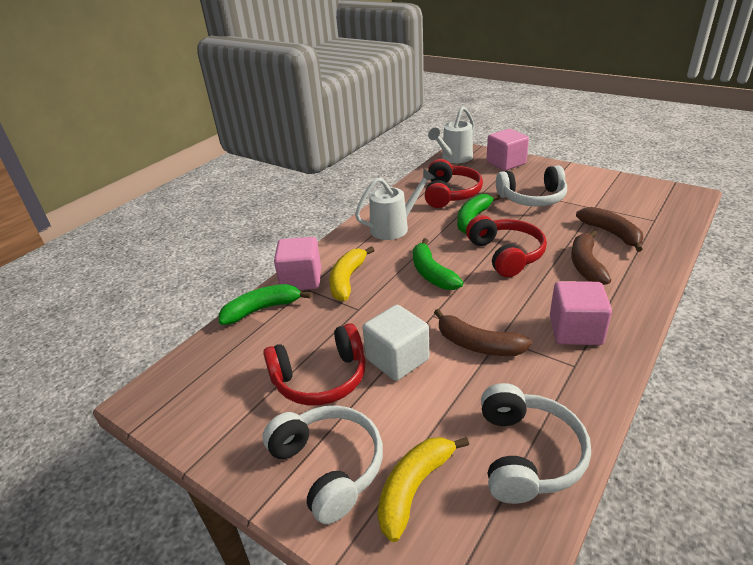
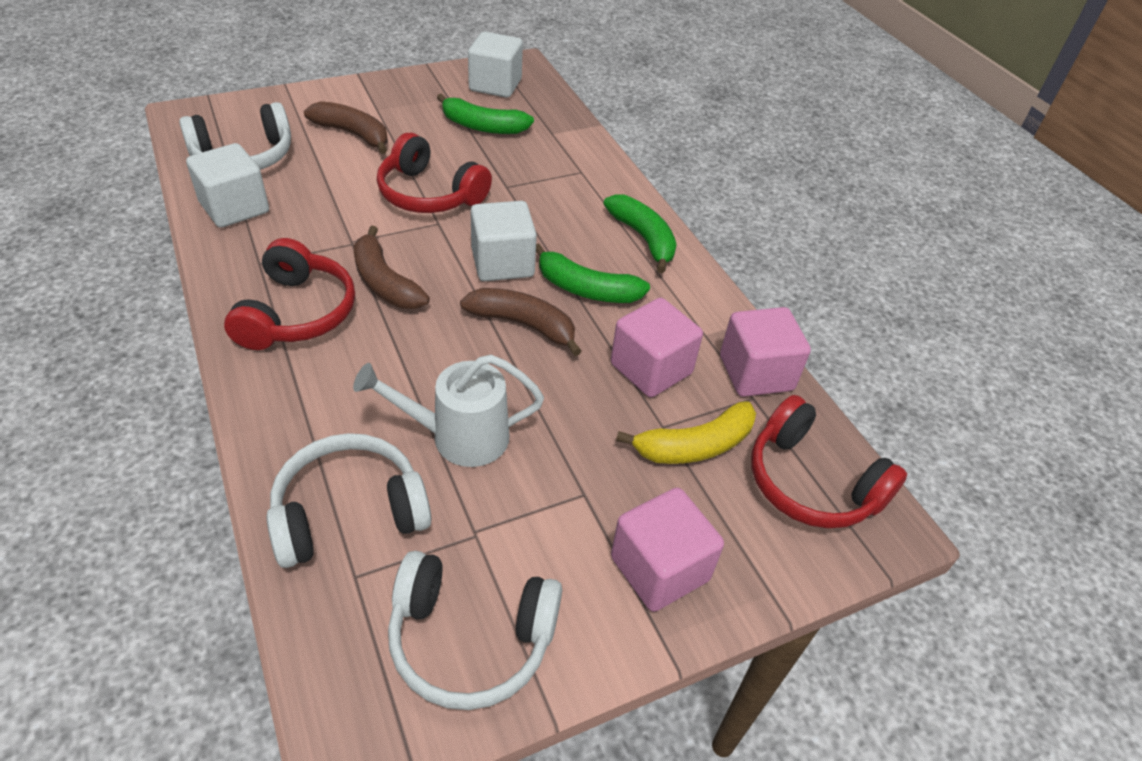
white cube: 1 -> 3
white watering can: 2 -> 1
yellow banana: 2 -> 1

